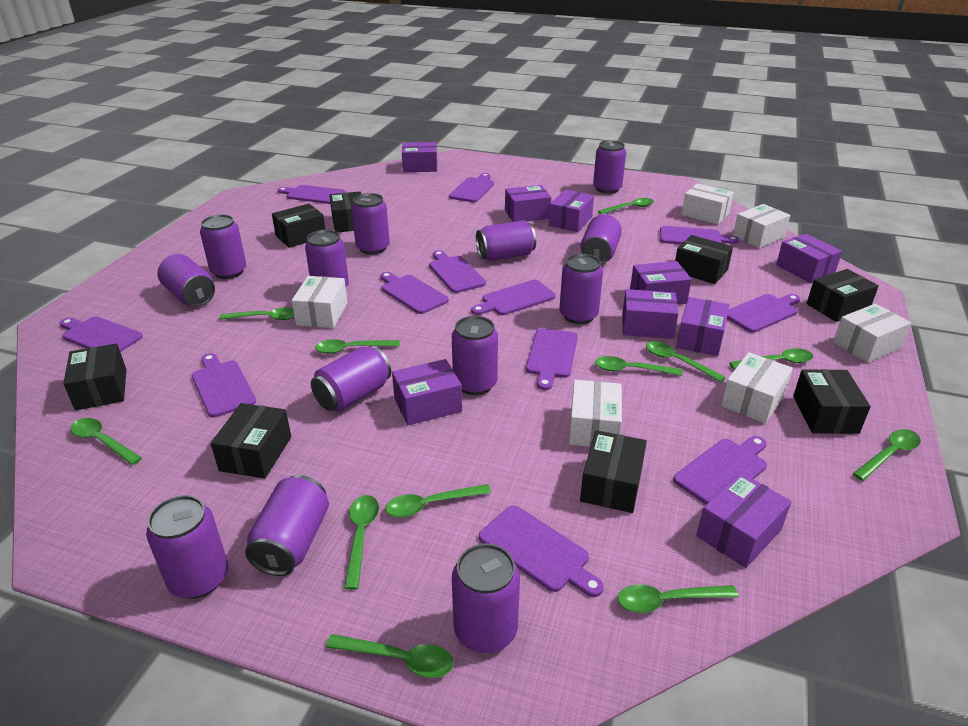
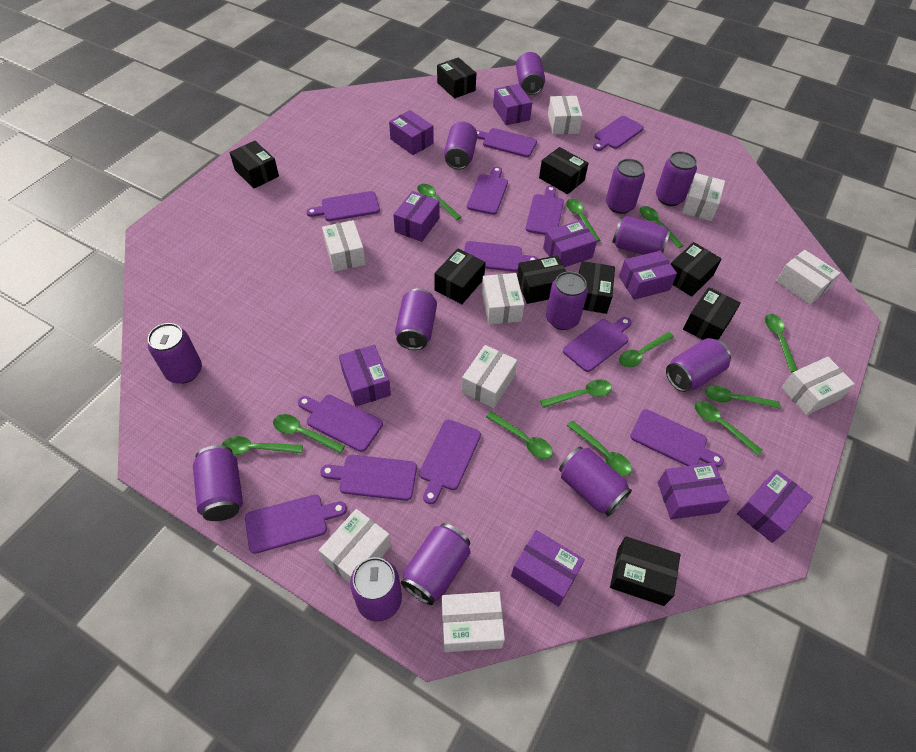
black box: 8 -> 9
white box: 6 -> 9

